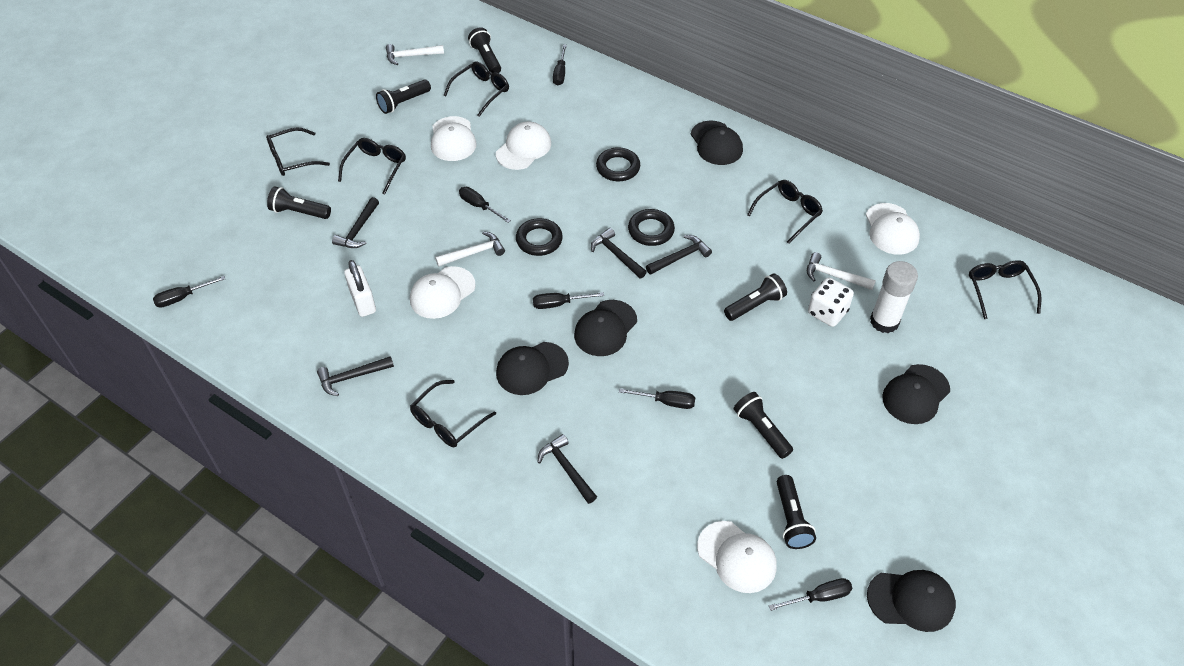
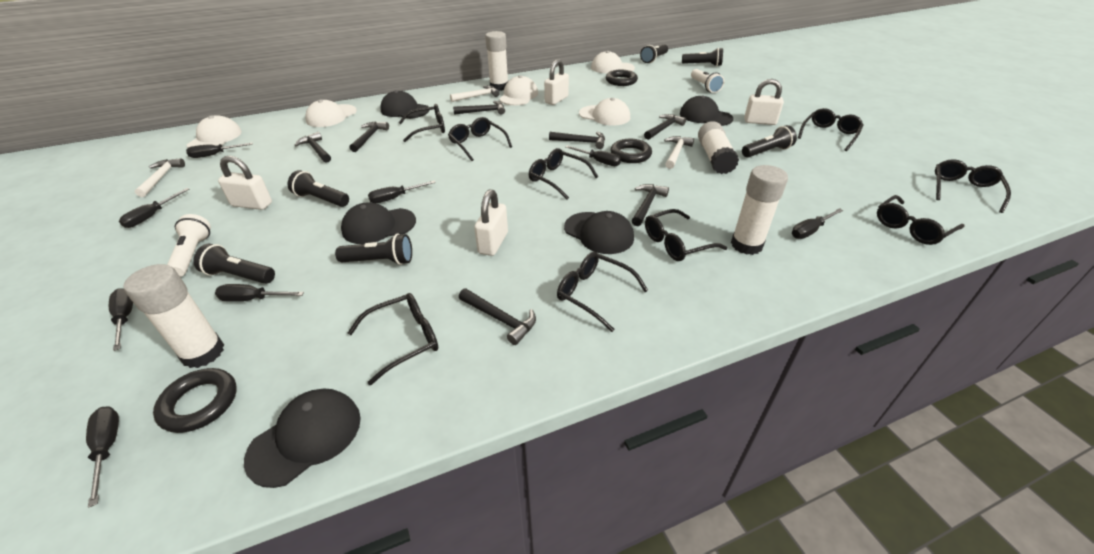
black glasses: 6 -> 9
black hammer: 5 -> 7
black screwdriver: 6 -> 8
white dice: 1 -> 0
white flashlight: 0 -> 2
white glue stick: 1 -> 4
white padlock: 1 -> 4

